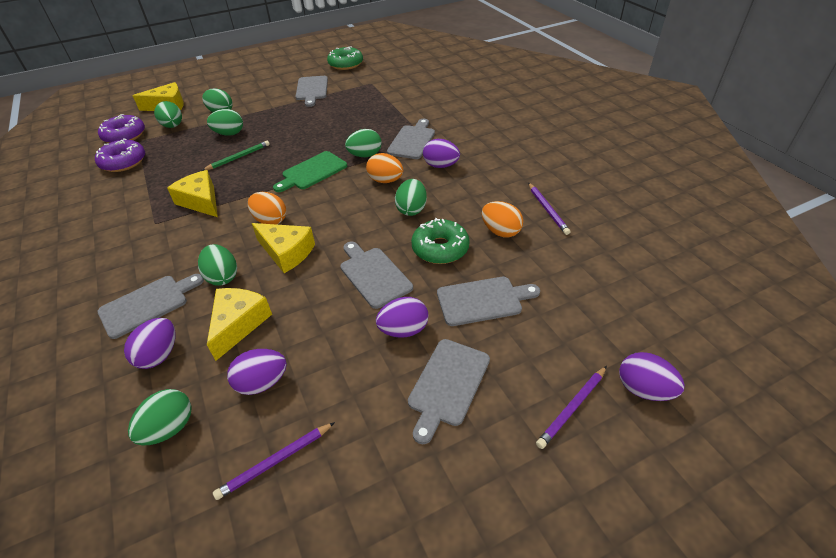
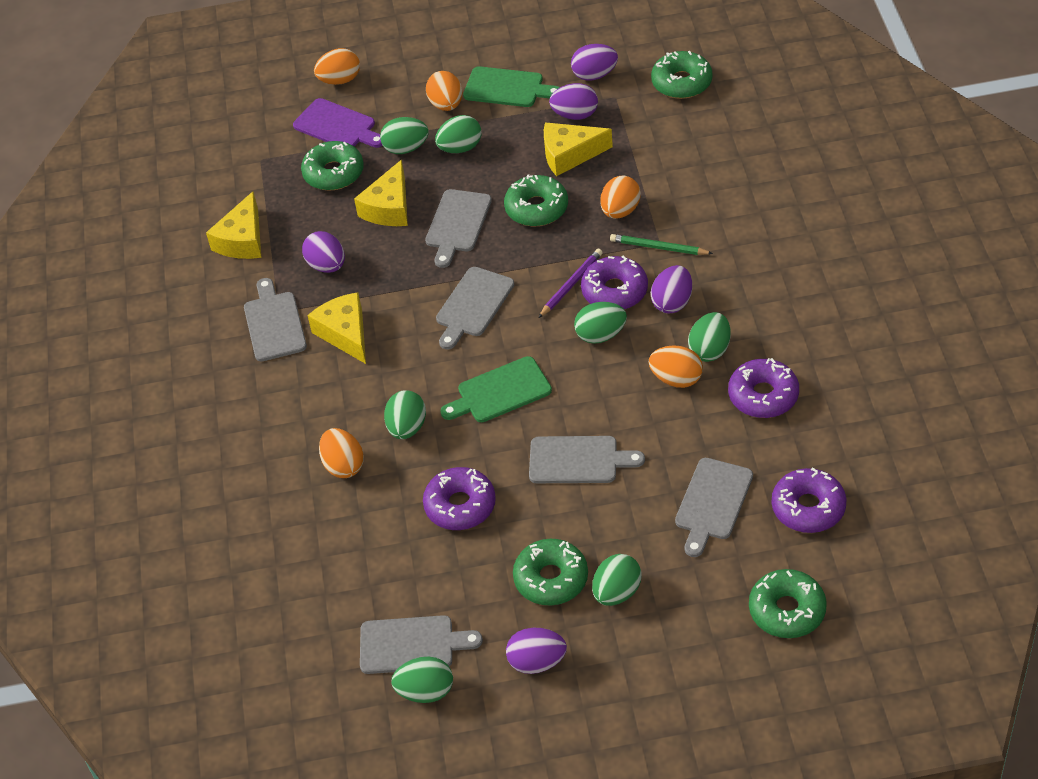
green cutting board: 1 -> 2
green donut: 2 -> 5
orange egg: 3 -> 5
purple cutting board: 0 -> 1
purple donut: 2 -> 4
purple pencil: 3 -> 1

